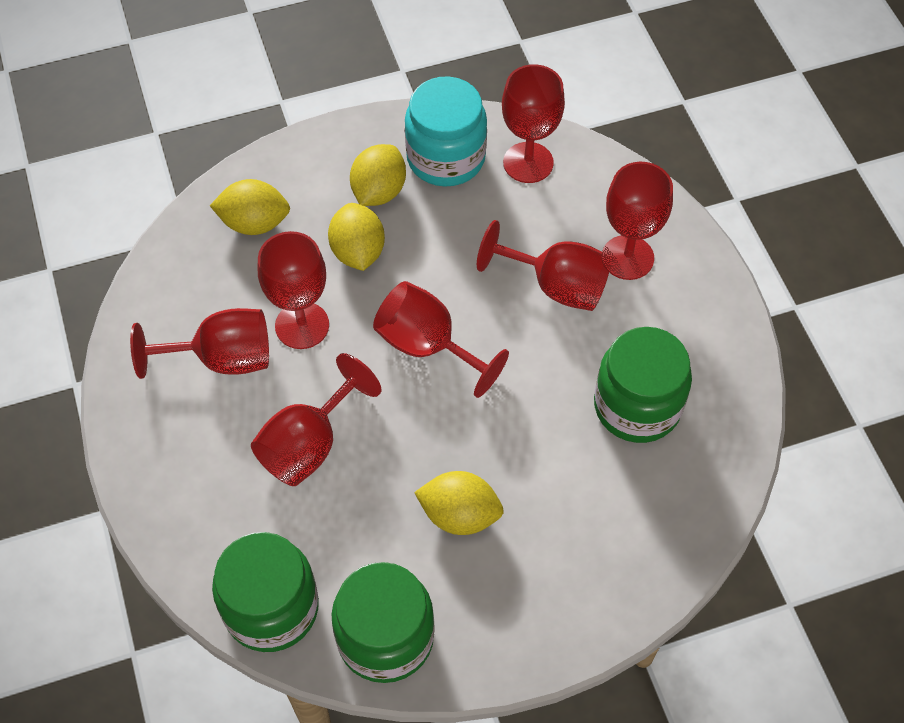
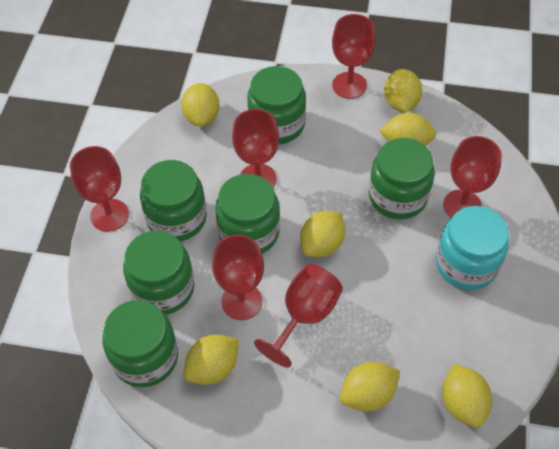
green jar: 3 -> 6
red goblet: 7 -> 6
yellow lemon: 4 -> 7

